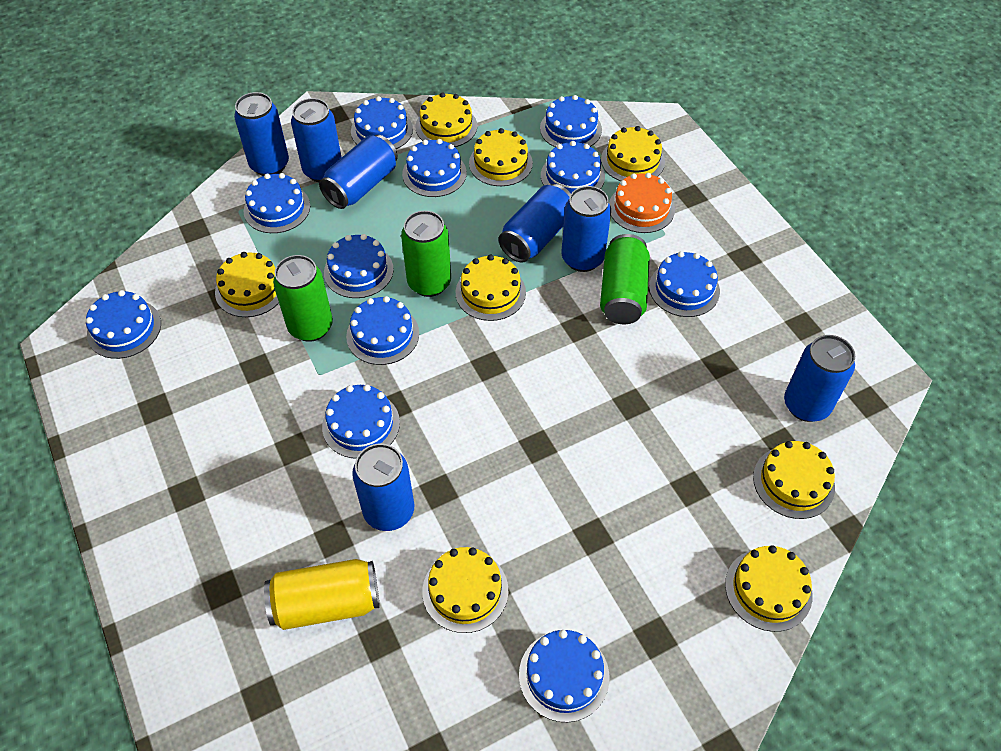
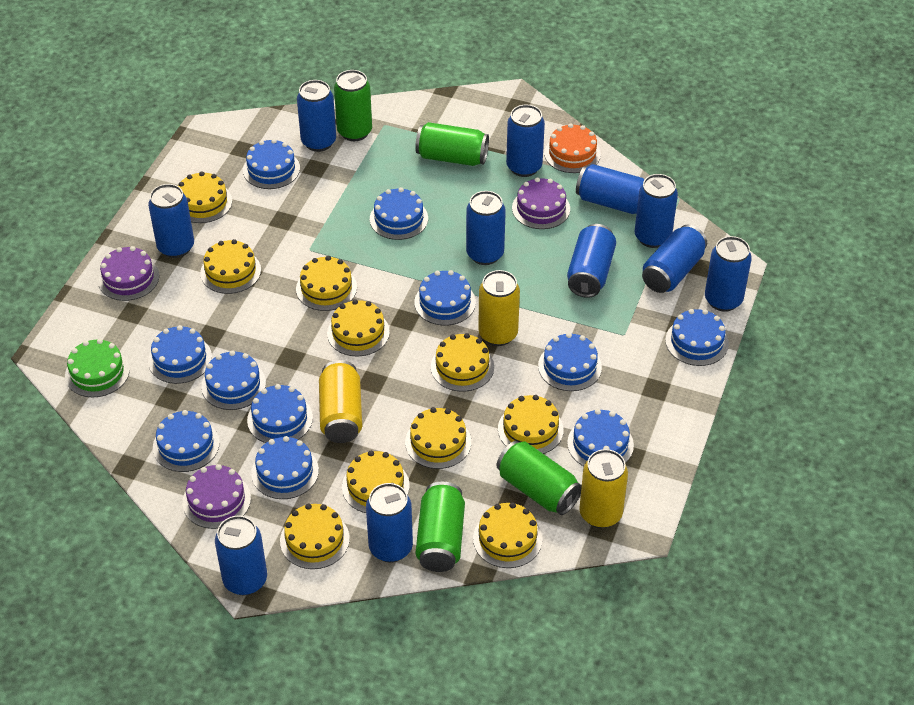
blue can: 7 -> 11
green cake: 0 -> 1
green can: 3 -> 4
purple cake: 0 -> 3
yellow cake: 8 -> 10
yellow can: 1 -> 3

